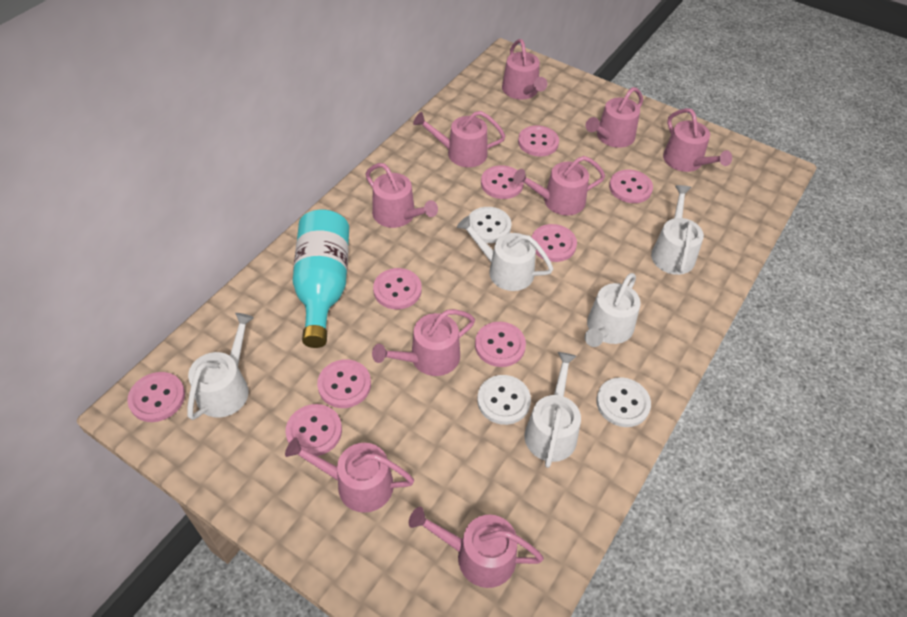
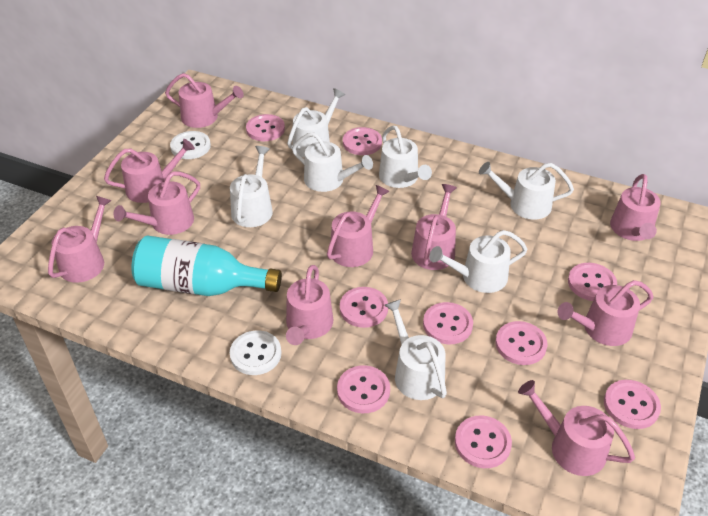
pink watering can: 9 -> 10
white button: 3 -> 2
white watering can: 5 -> 7

